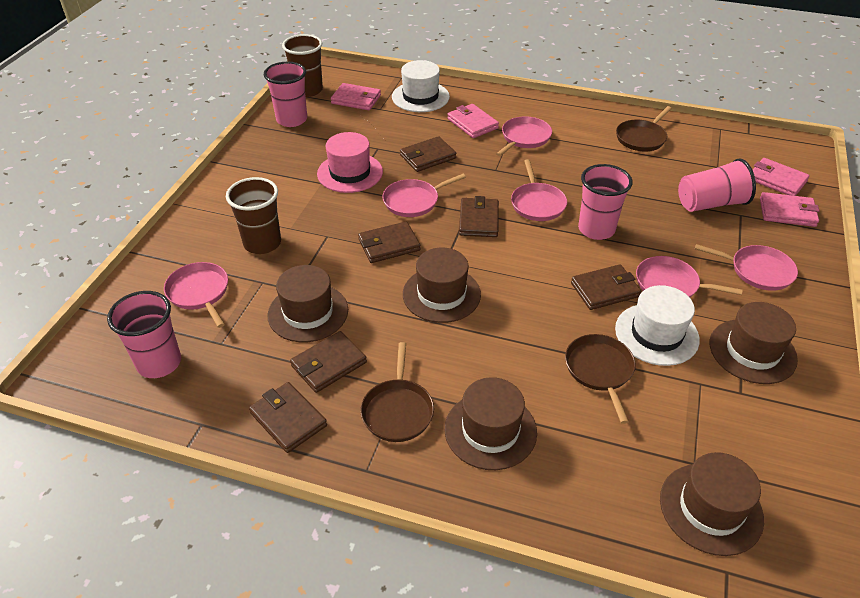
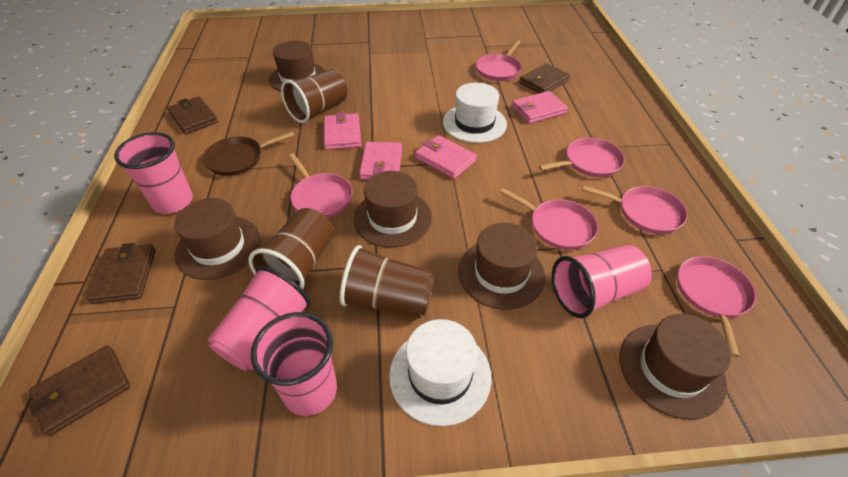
brown cup: 2 -> 3
brown pan: 3 -> 1
brown wallet: 6 -> 4
pink hat: 1 -> 0

